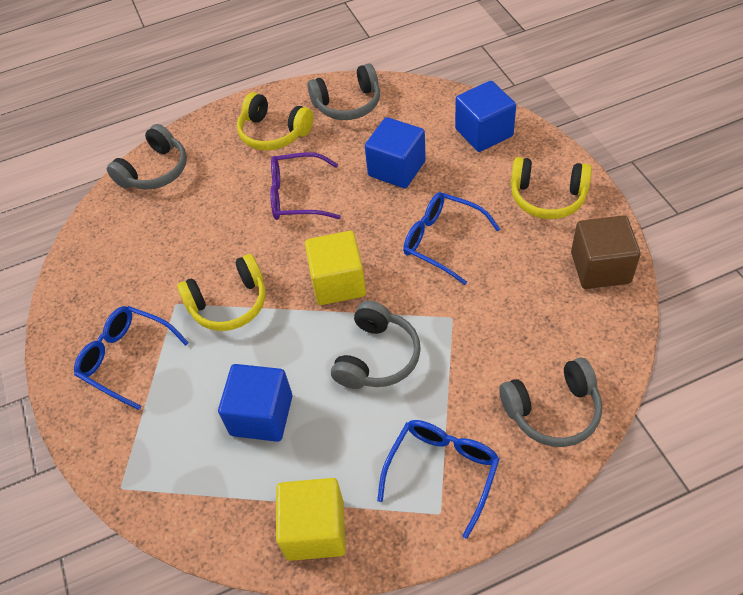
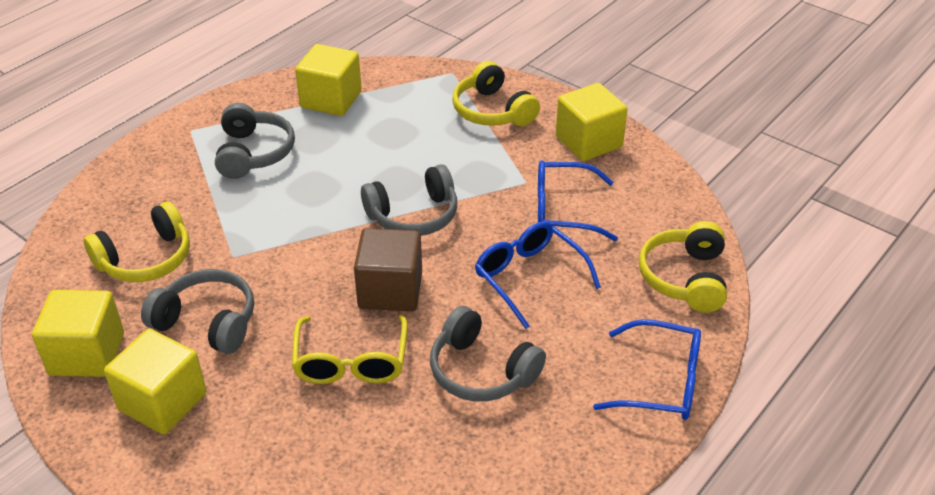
blue cube: 3 -> 0
purple glasses: 1 -> 0
yellow cube: 2 -> 4
yellow glasses: 0 -> 1

